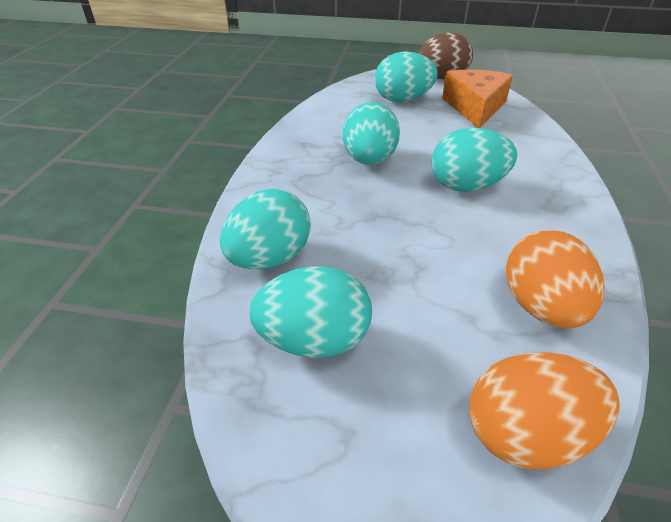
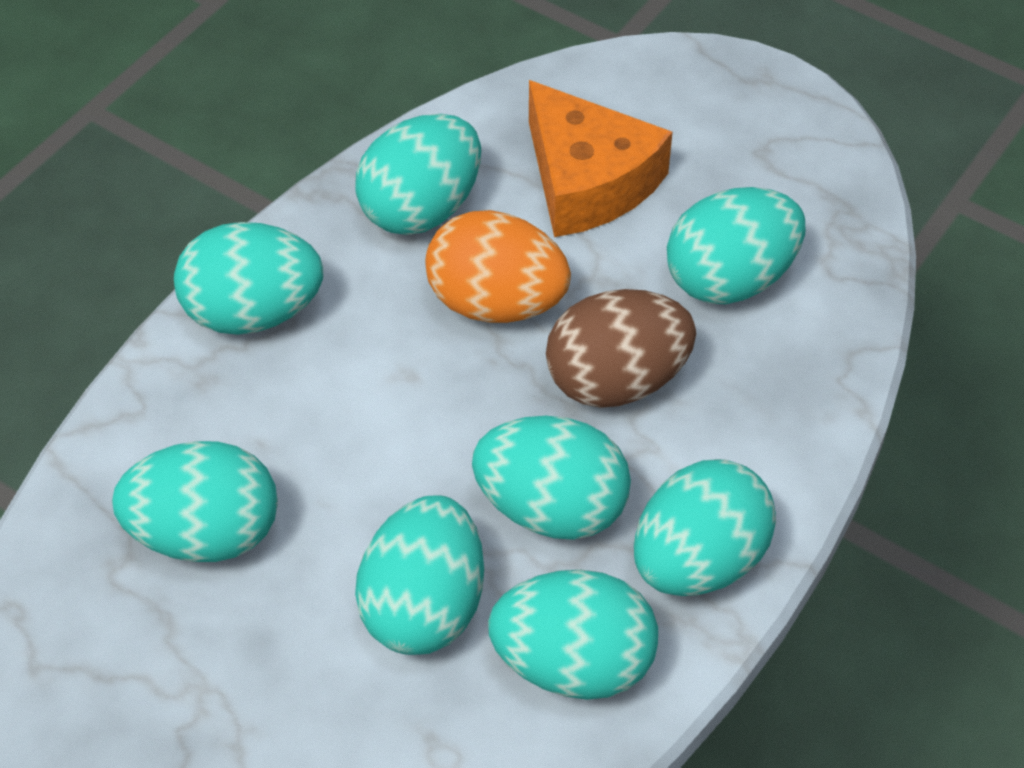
orange egg: 2 -> 1
turquoise egg: 5 -> 8

